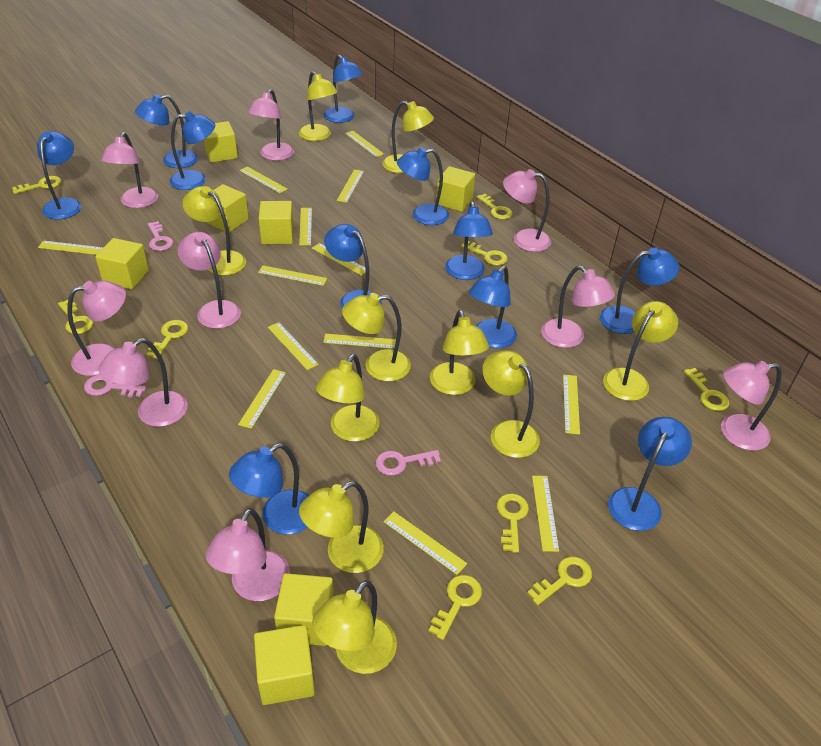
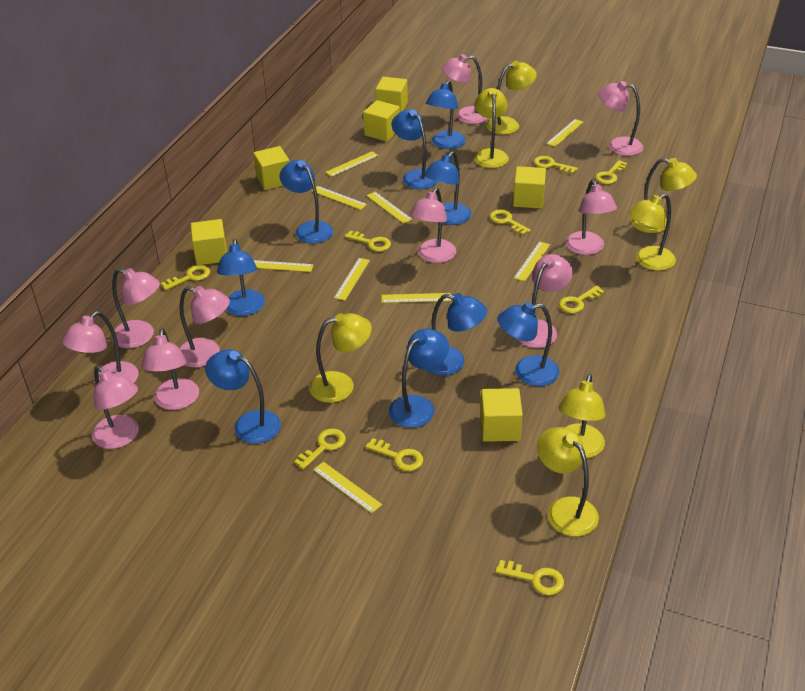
blue lamp: 11 -> 9
pink key: 3 -> 0
pink lamp: 9 -> 10
yellow cube: 7 -> 6
yellow lamp: 10 -> 7
yellow ruler: 13 -> 9

